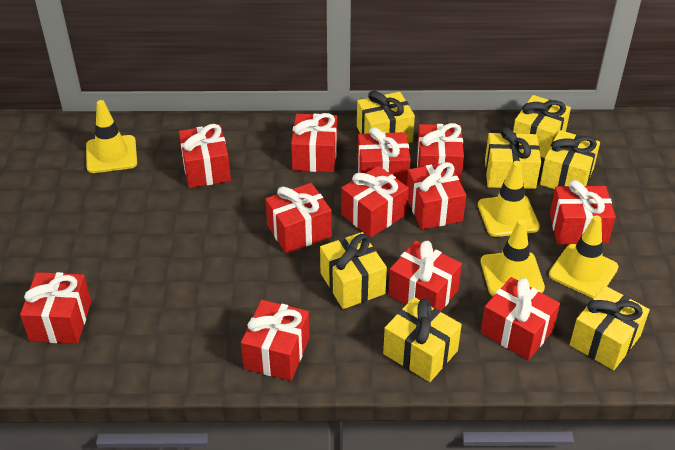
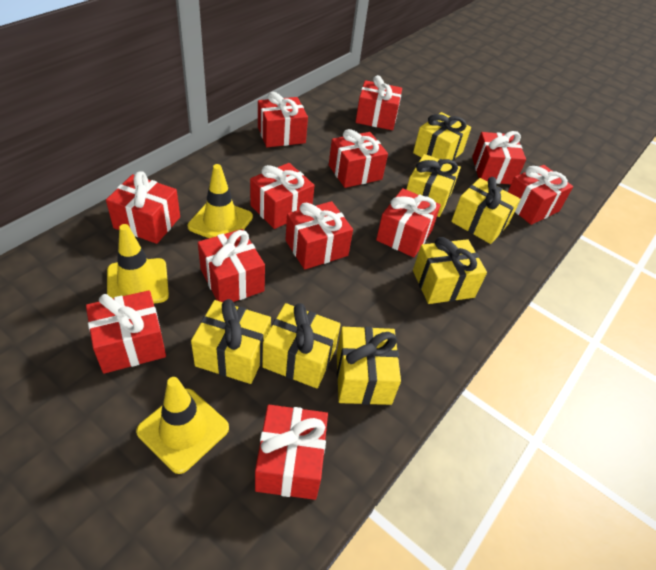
yellow traffic cone: 4 -> 3

